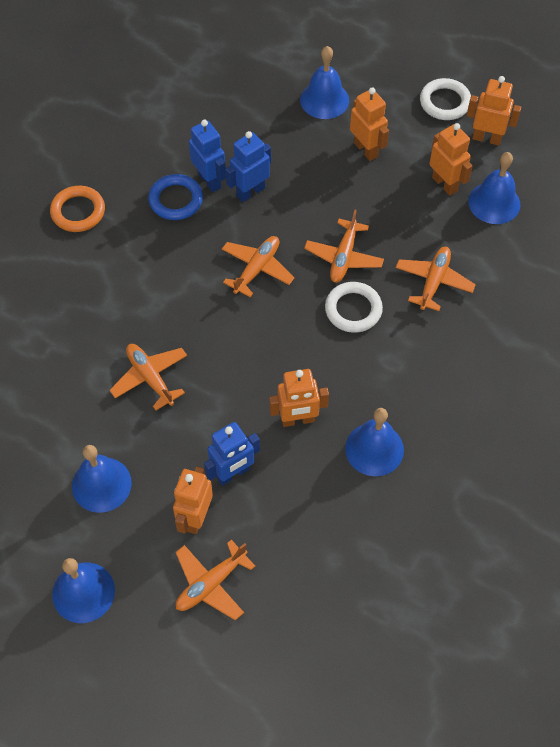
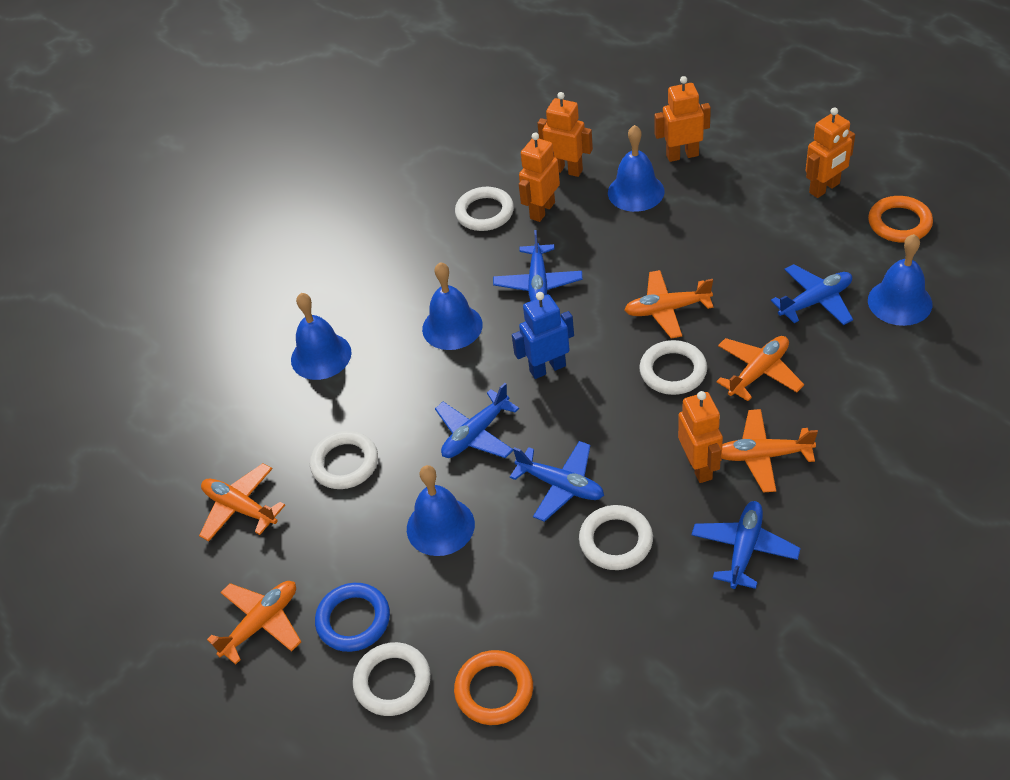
blue plane: 0 -> 5
blue robot: 3 -> 1
orange ring: 1 -> 2
white ring: 2 -> 5

